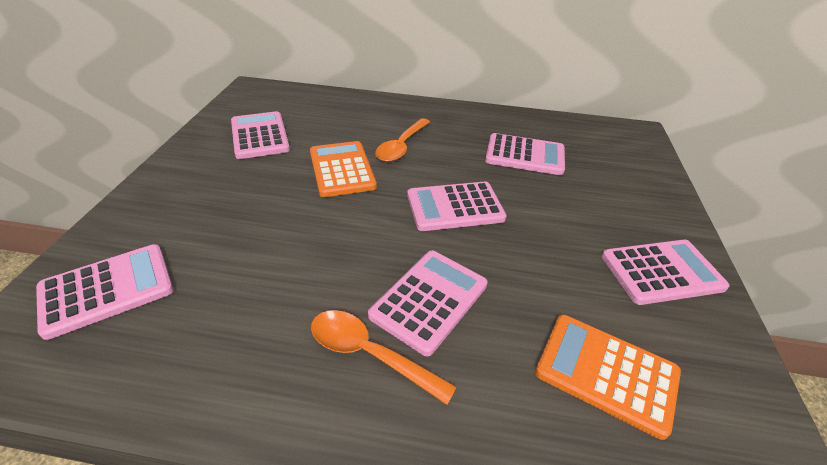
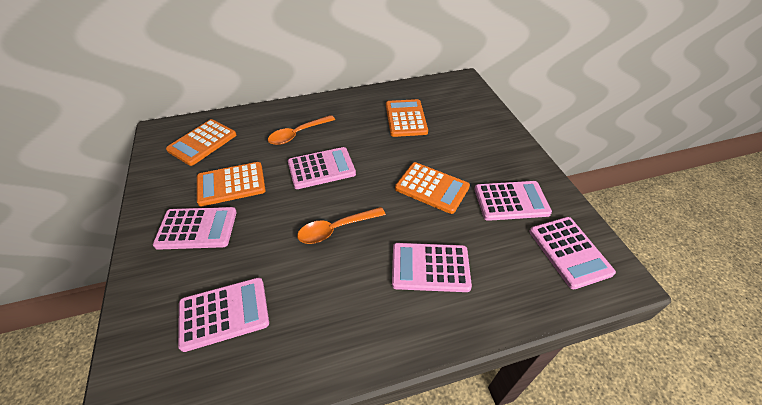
orange calculator: 2 -> 4

